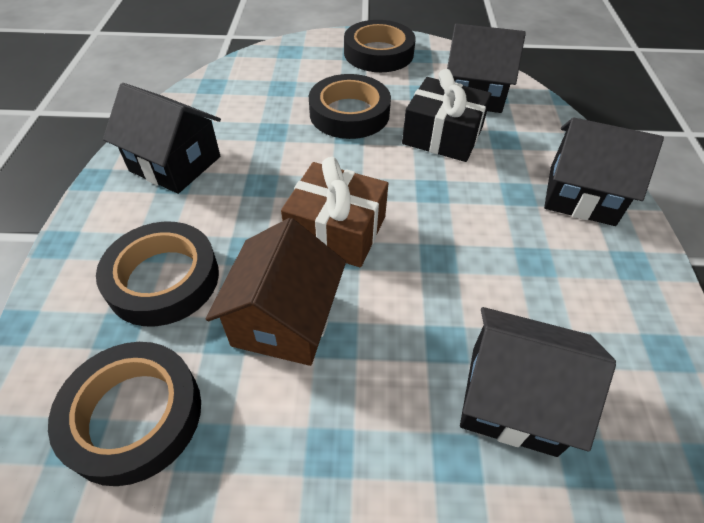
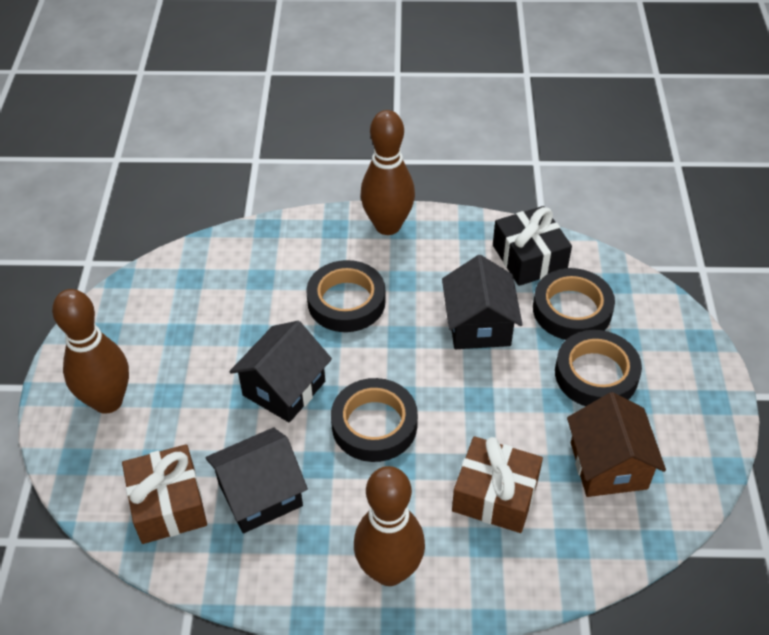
black house: 4 -> 3
brown bowling pin: 0 -> 3
brown gift: 1 -> 2

